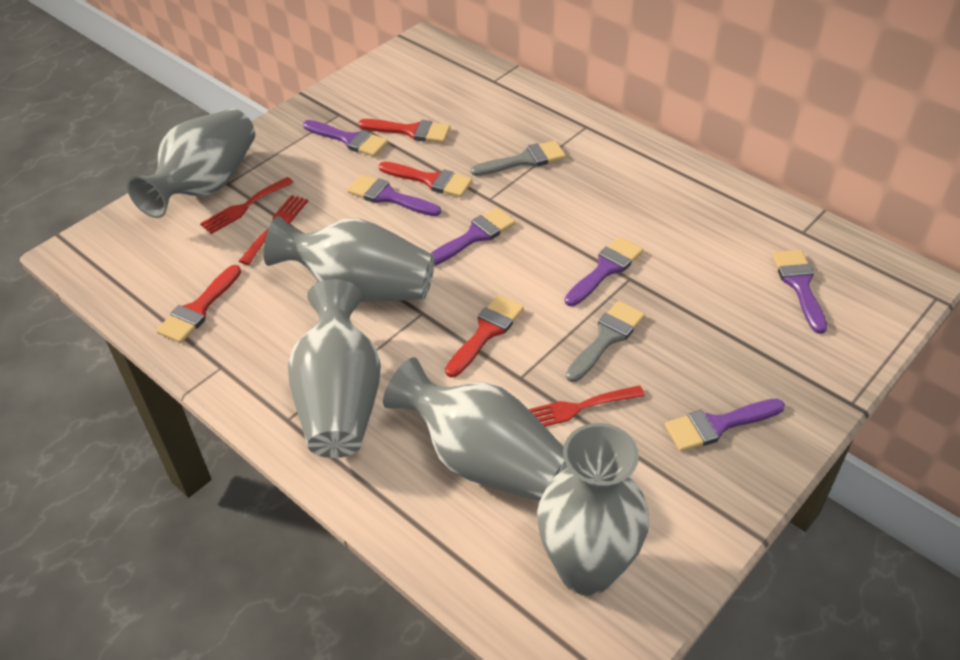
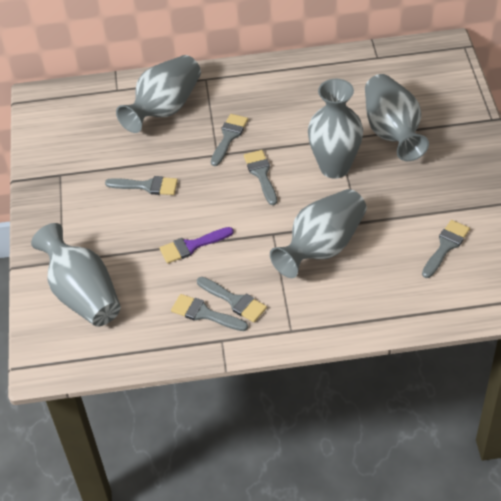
grey brush: 2 -> 6
purple brush: 6 -> 1
red brush: 4 -> 0
red fork: 3 -> 0

